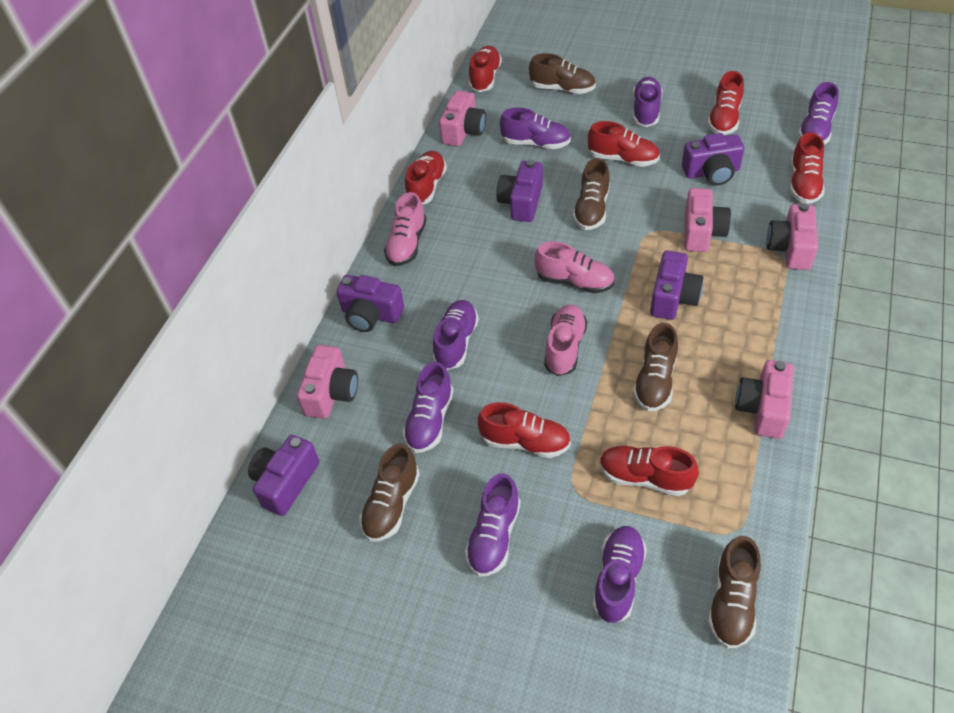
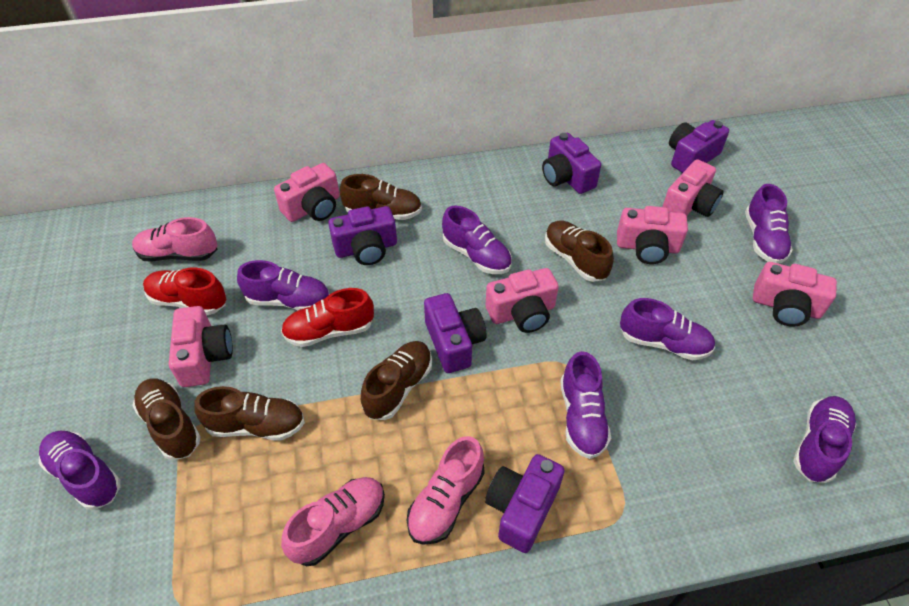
pink camera: 5 -> 6
red shoe: 7 -> 2

